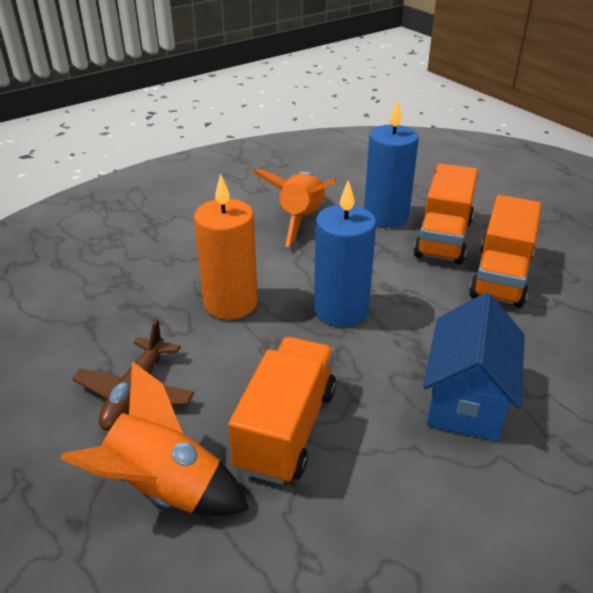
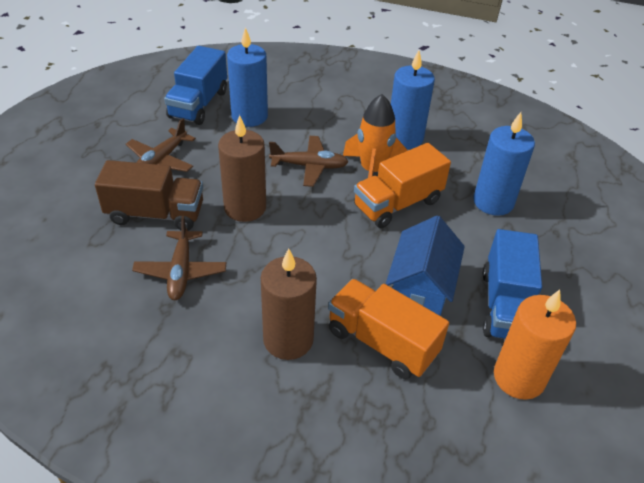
blue candle: 2 -> 3
blue truck: 0 -> 2
brown candle: 0 -> 2
brown plane: 1 -> 3
brown truck: 0 -> 1
orange rocket: 2 -> 1
orange truck: 3 -> 2

